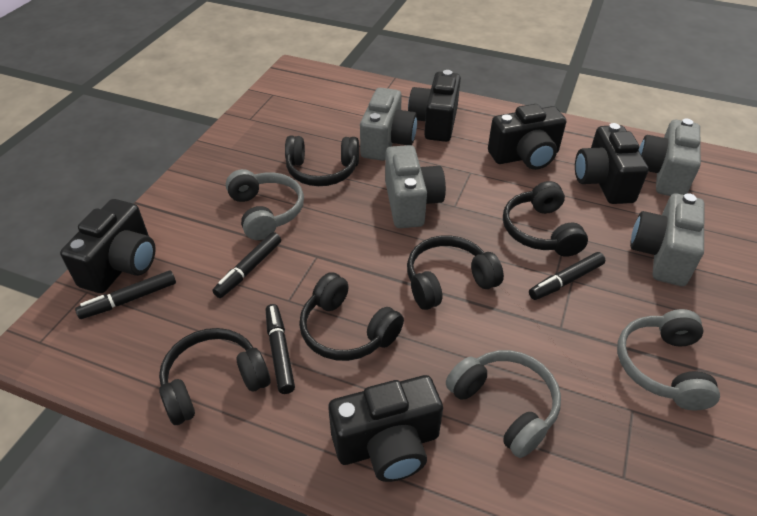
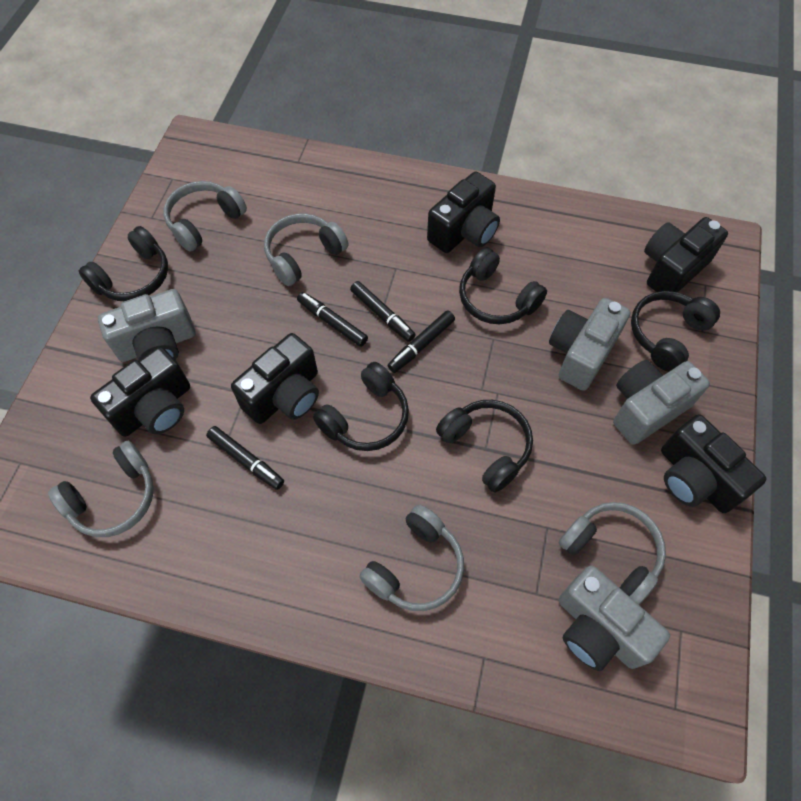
grey headphones: 3 -> 5

